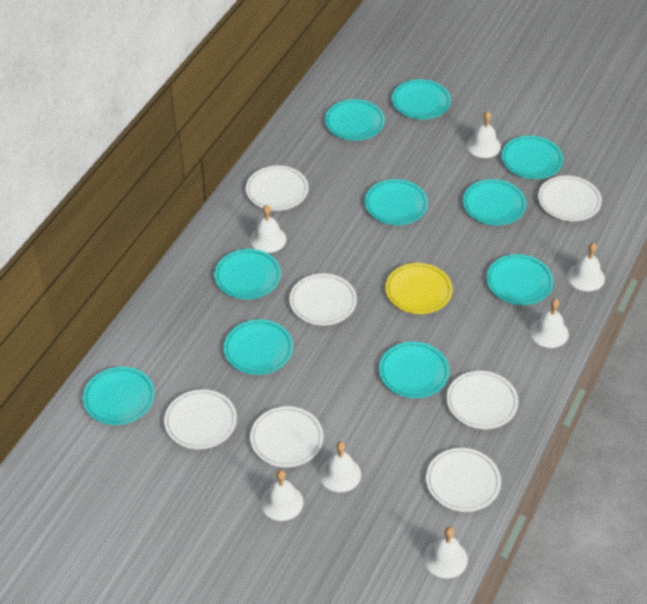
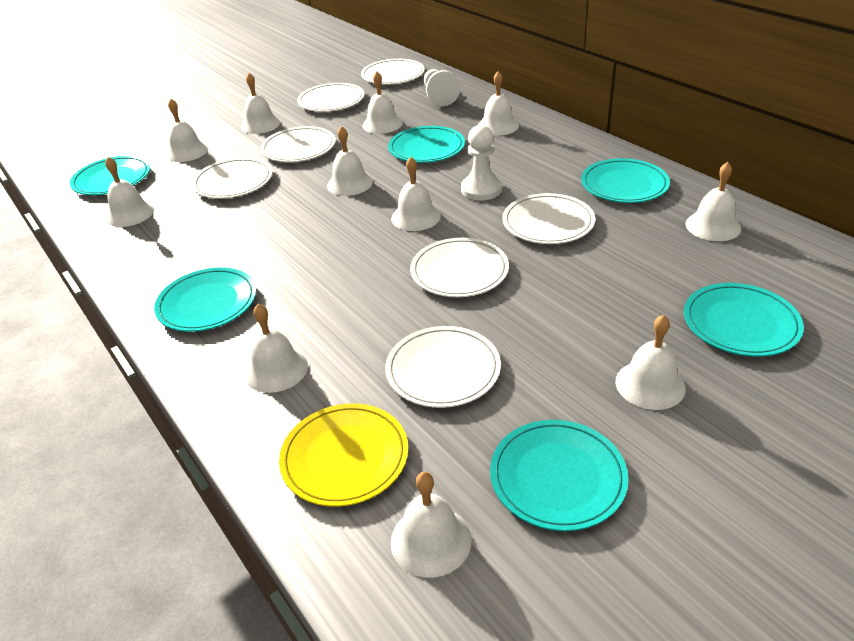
turquoise plate: 10 -> 6
white bell: 7 -> 11
white pawn: 0 -> 2

